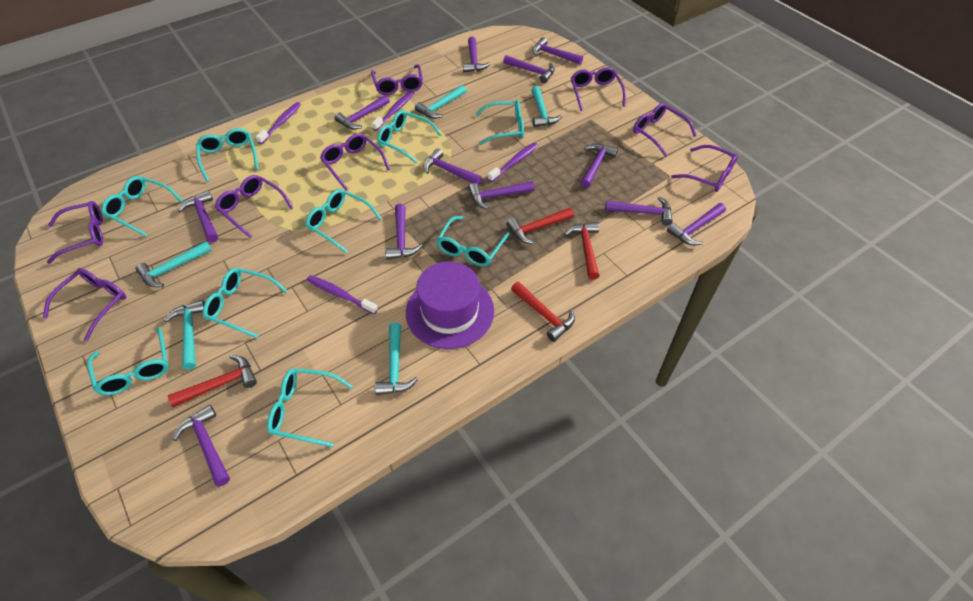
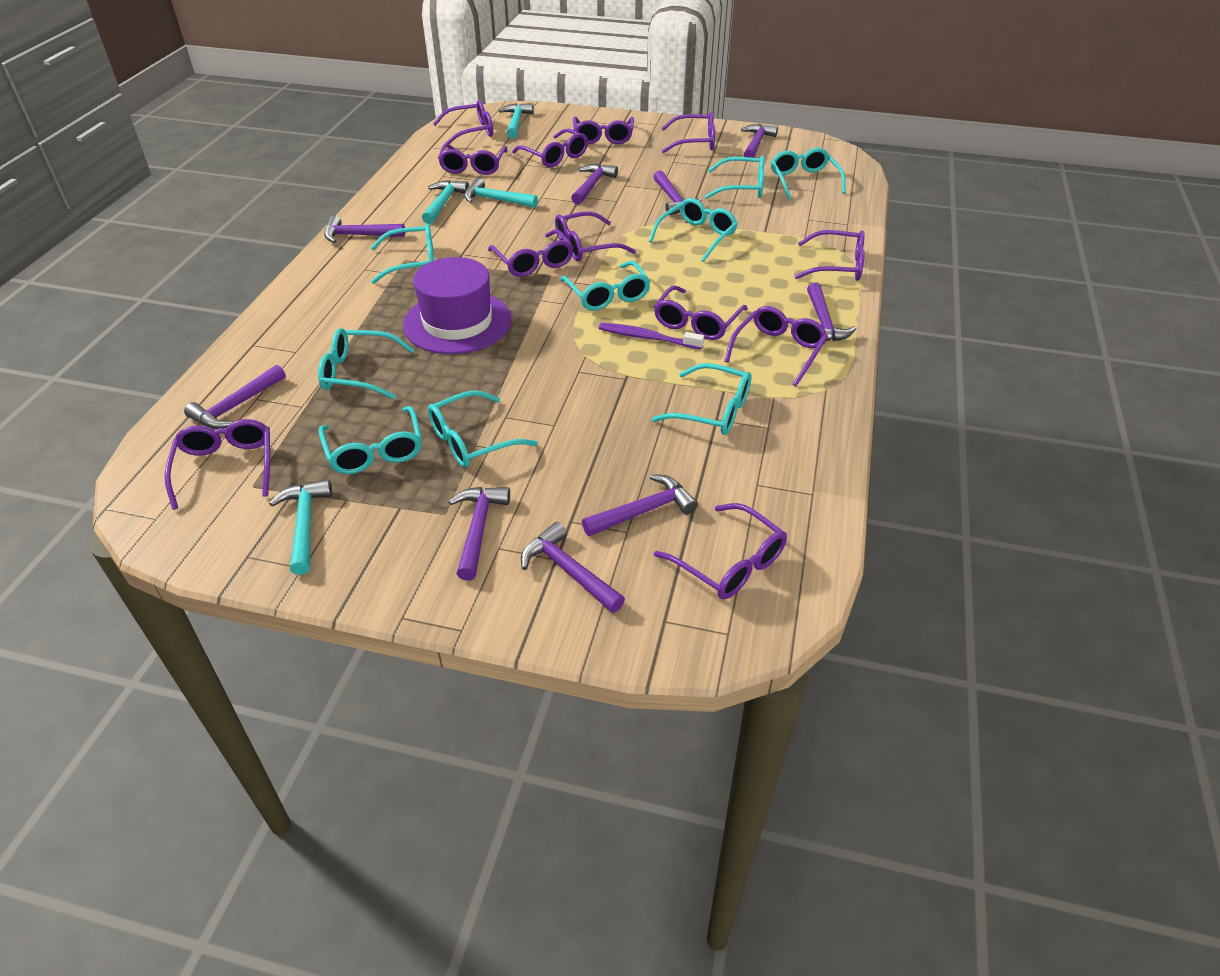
purple glasses: 8 -> 12
purple hammer: 12 -> 9
purple toothbrush: 4 -> 1
red hammer: 4 -> 0
turquoise hammer: 5 -> 4

